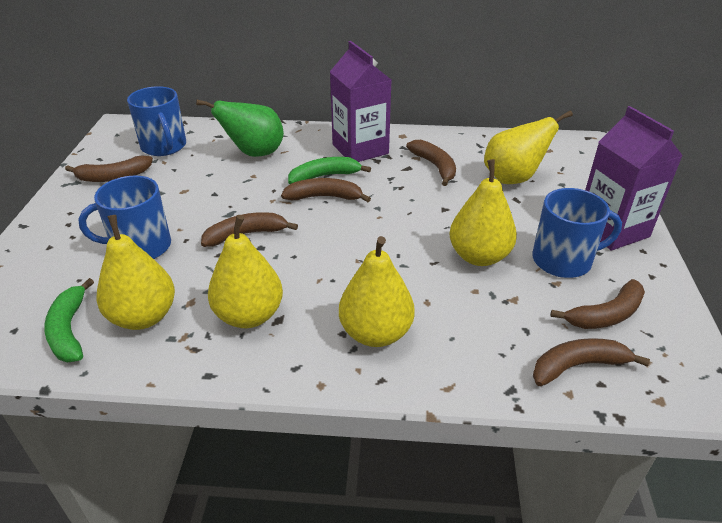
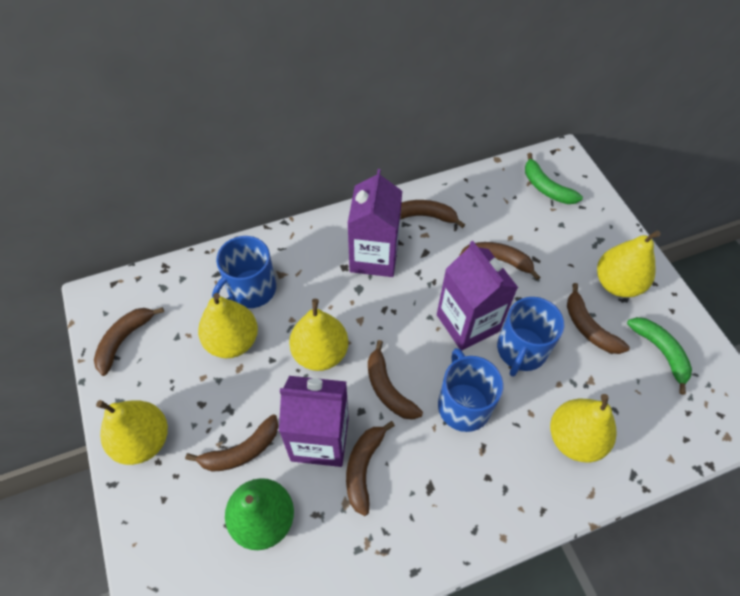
brown banana: 6 -> 7
purple carton: 2 -> 3

